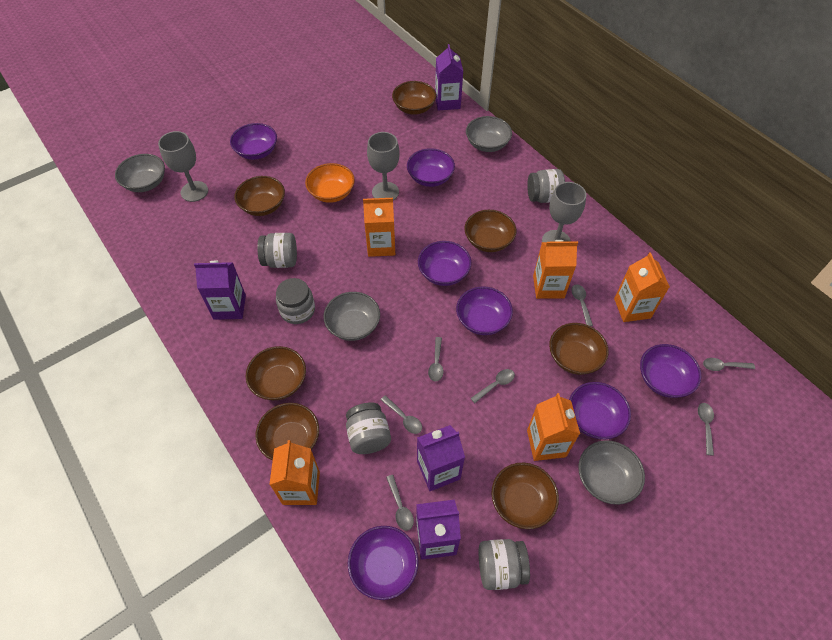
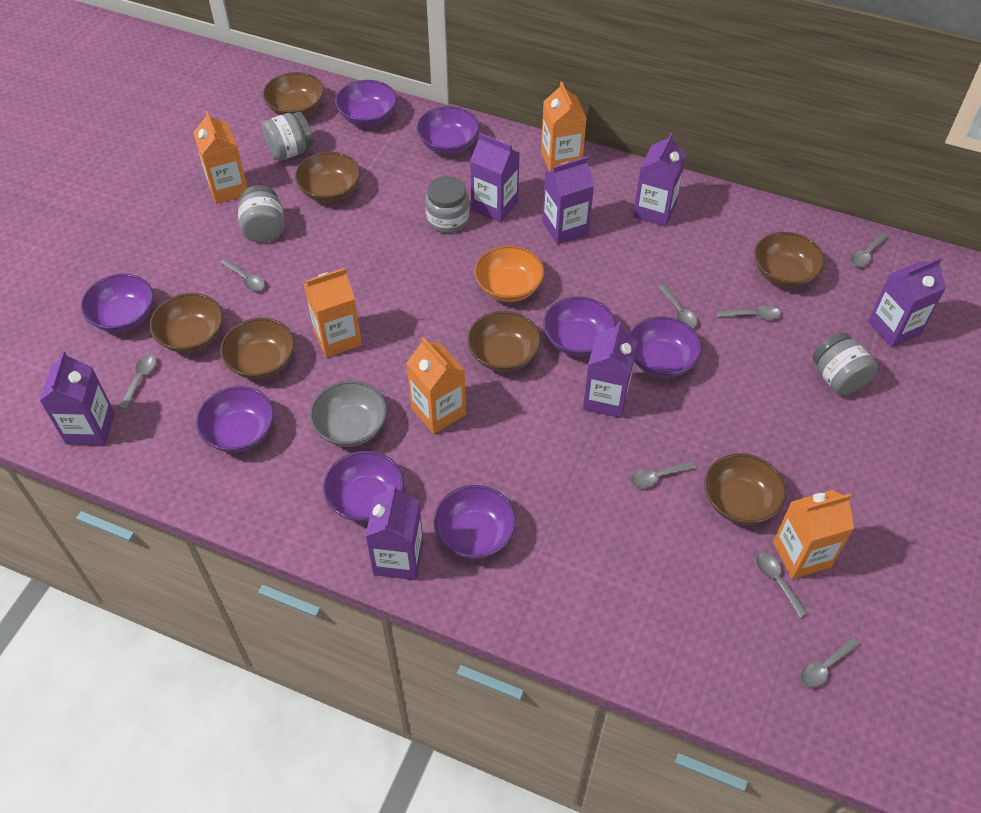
grey bowl: 4 -> 1
grey goblet: 3 -> 0
grey jar: 5 -> 4
grey spoon: 7 -> 8
purple bowl: 7 -> 8
purple carton: 4 -> 7

